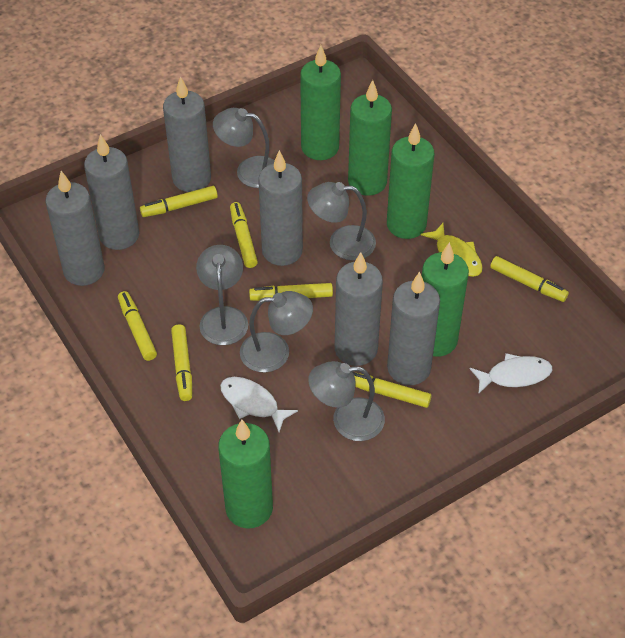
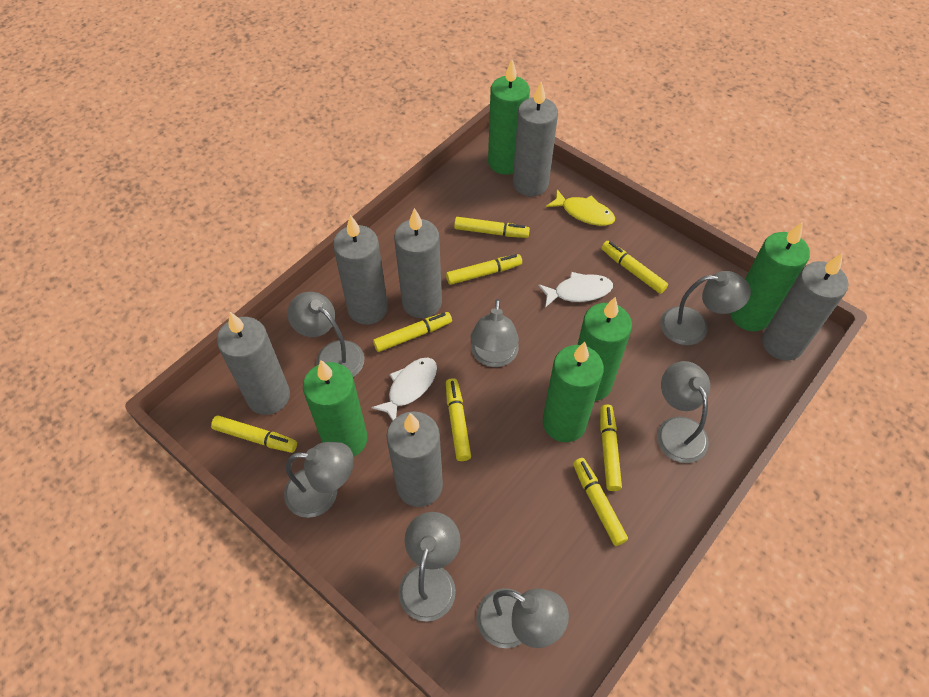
grey lamp: 5 -> 7
yellow marker: 7 -> 8

